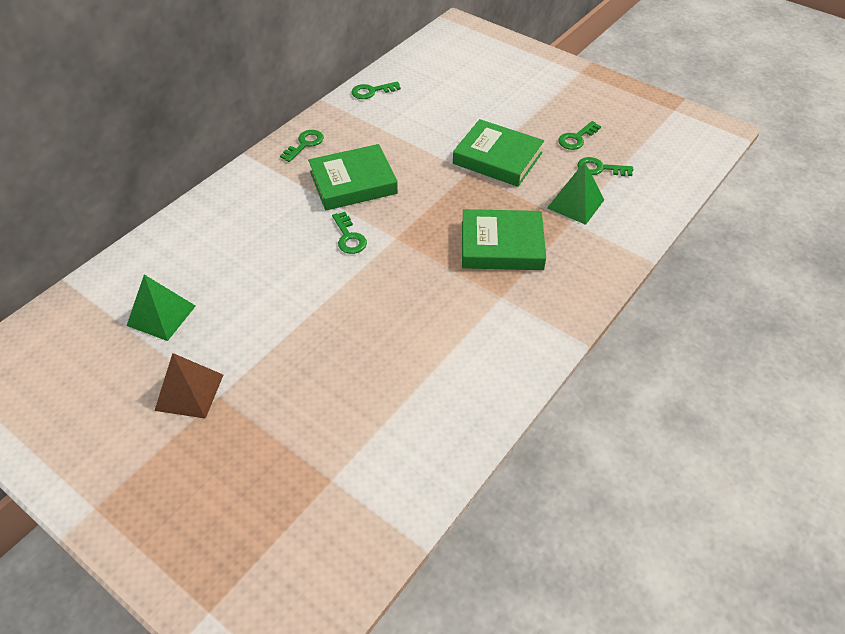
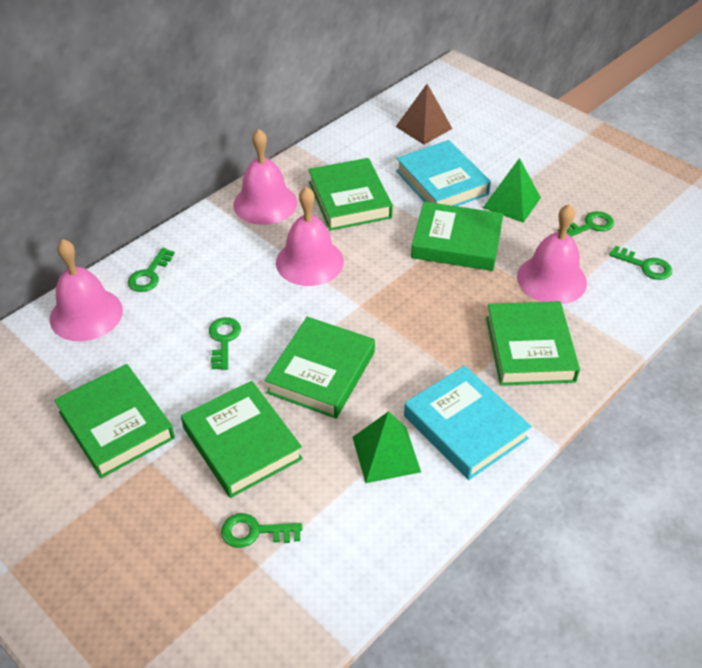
green book: 3 -> 6
pink bell: 0 -> 4
turquoise book: 0 -> 2

